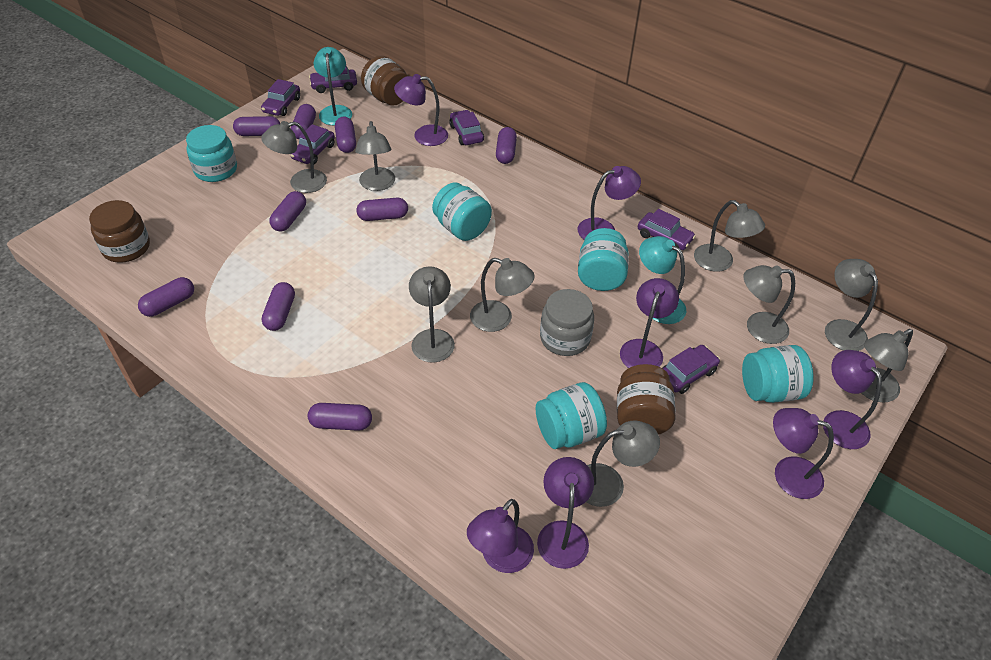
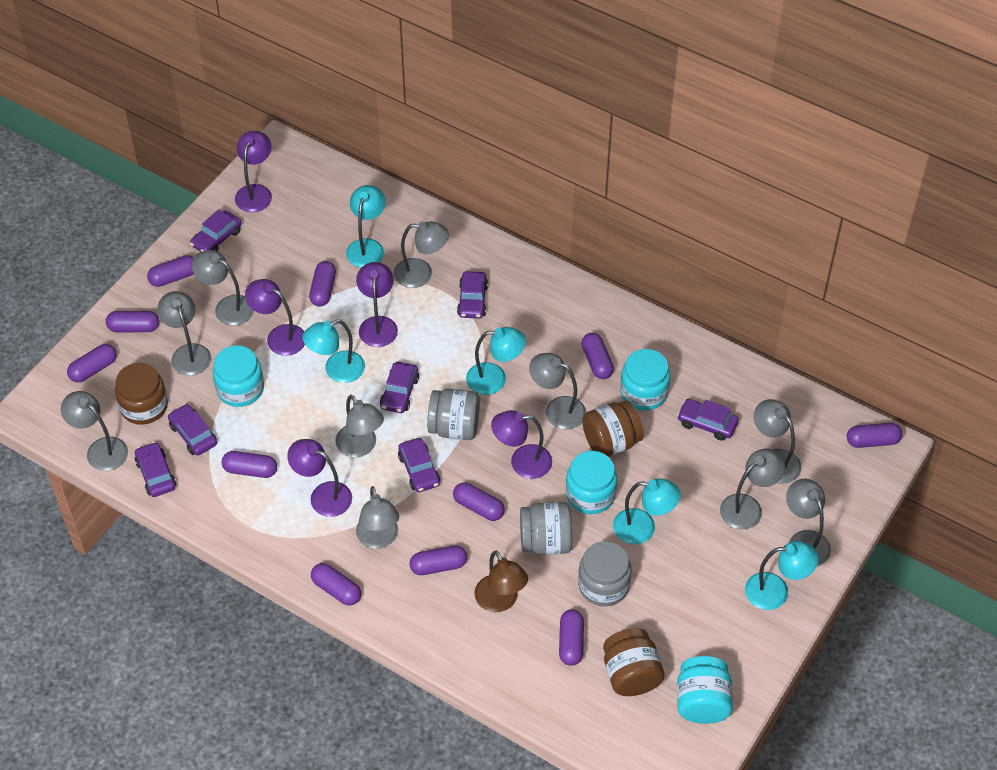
brown lamp: 0 -> 1
grey jar: 1 -> 3
grey lamp: 9 -> 10
purple capsule: 9 -> 11
purple car: 6 -> 7
purple lamp: 7 -> 5
turquoise jar: 5 -> 4
turquoise lamp: 2 -> 5

